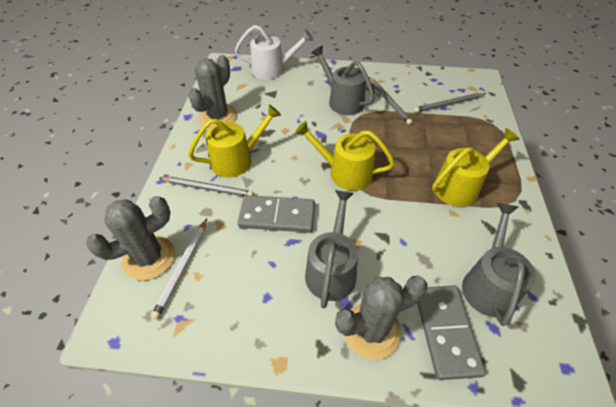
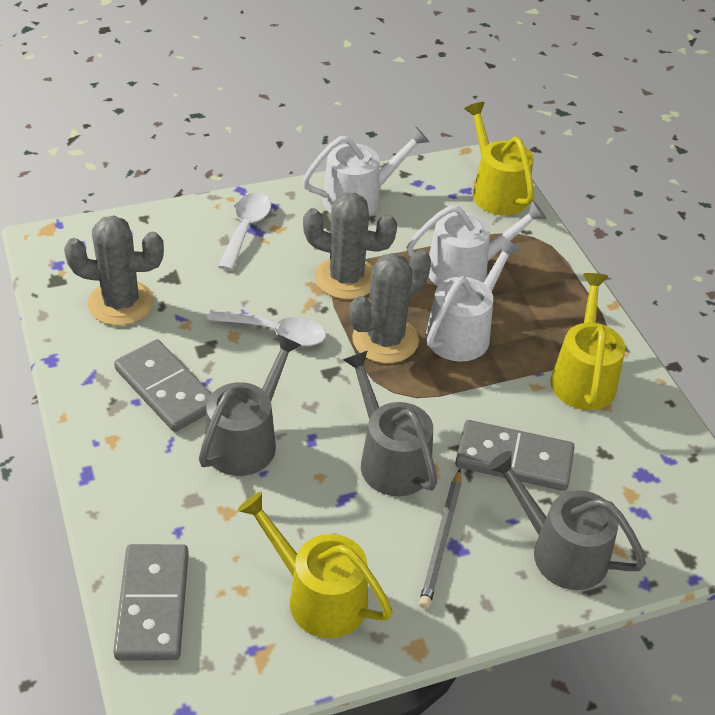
grey domino: 2 -> 3
grey pencil: 3 -> 1
white pencil: 1 -> 0
white spoon: 0 -> 2
white watering can: 1 -> 3

